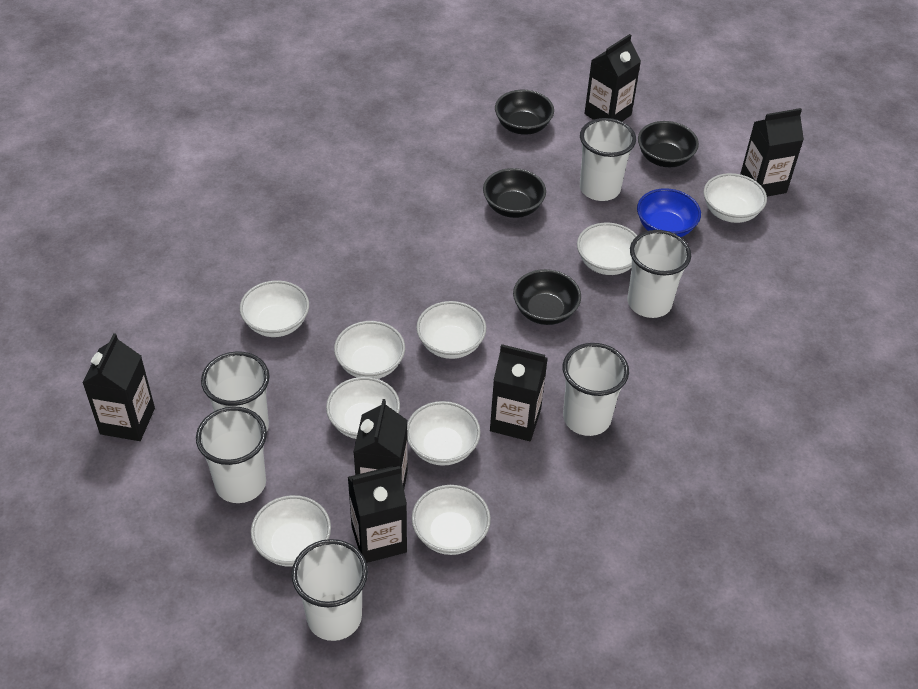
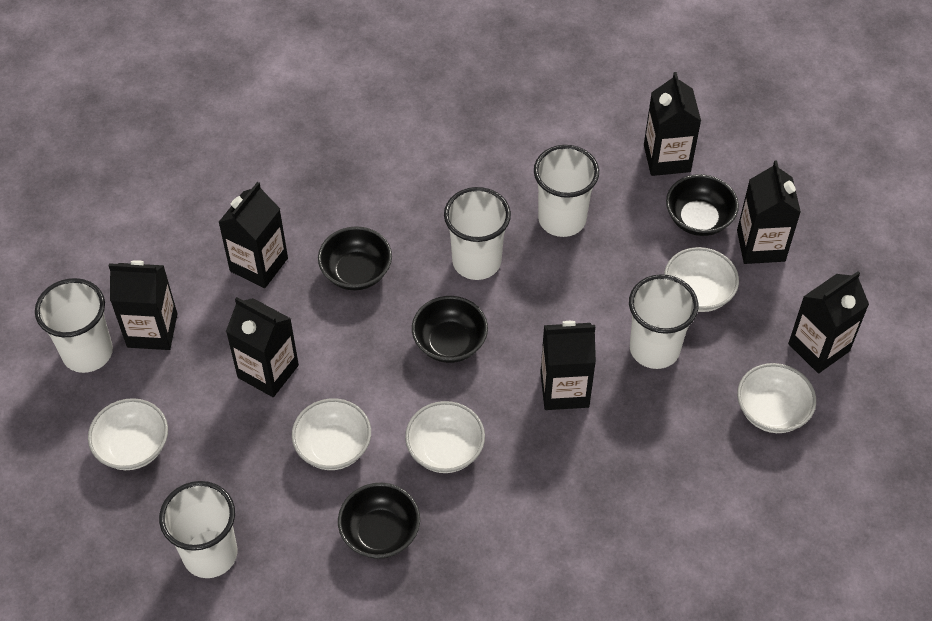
black carton: 6 -> 7
blue bowl: 1 -> 0
white bowl: 9 -> 5
white cup: 6 -> 5

